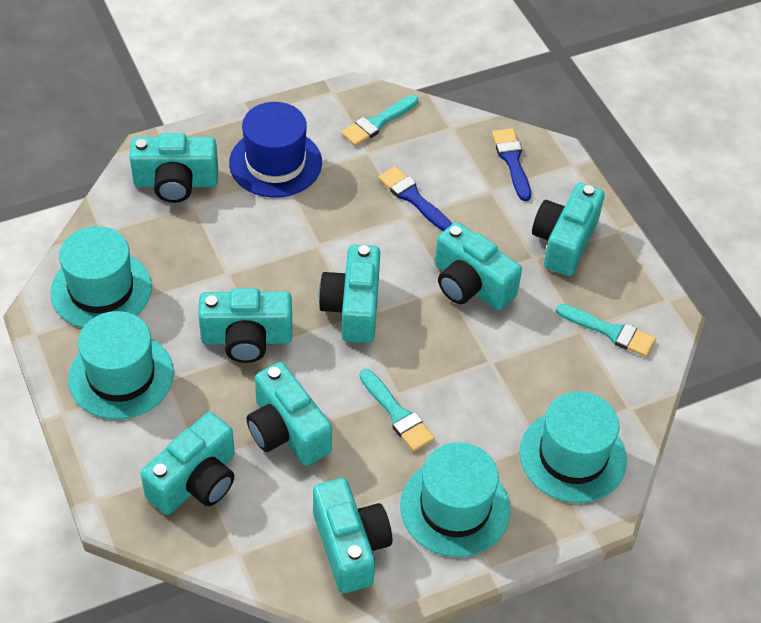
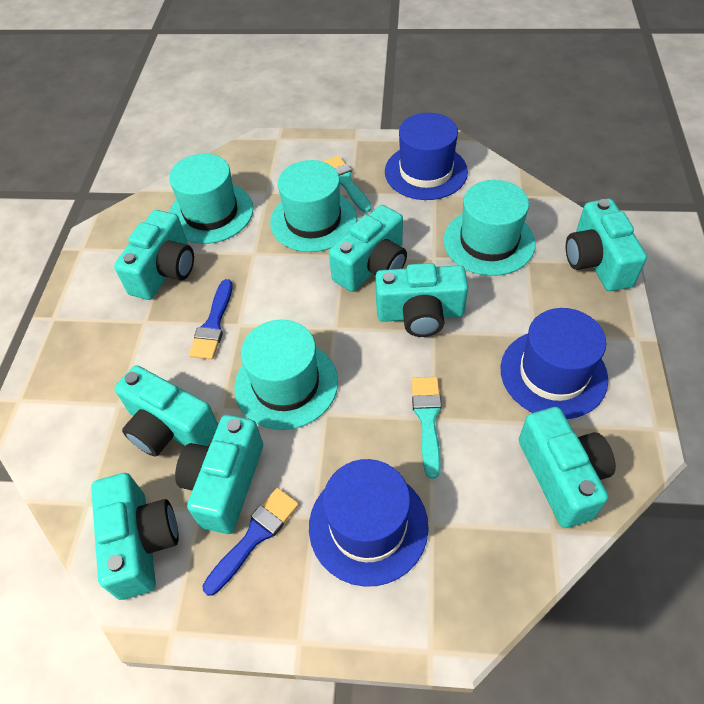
blue hat: 1 -> 3
turquoise brush: 3 -> 2

